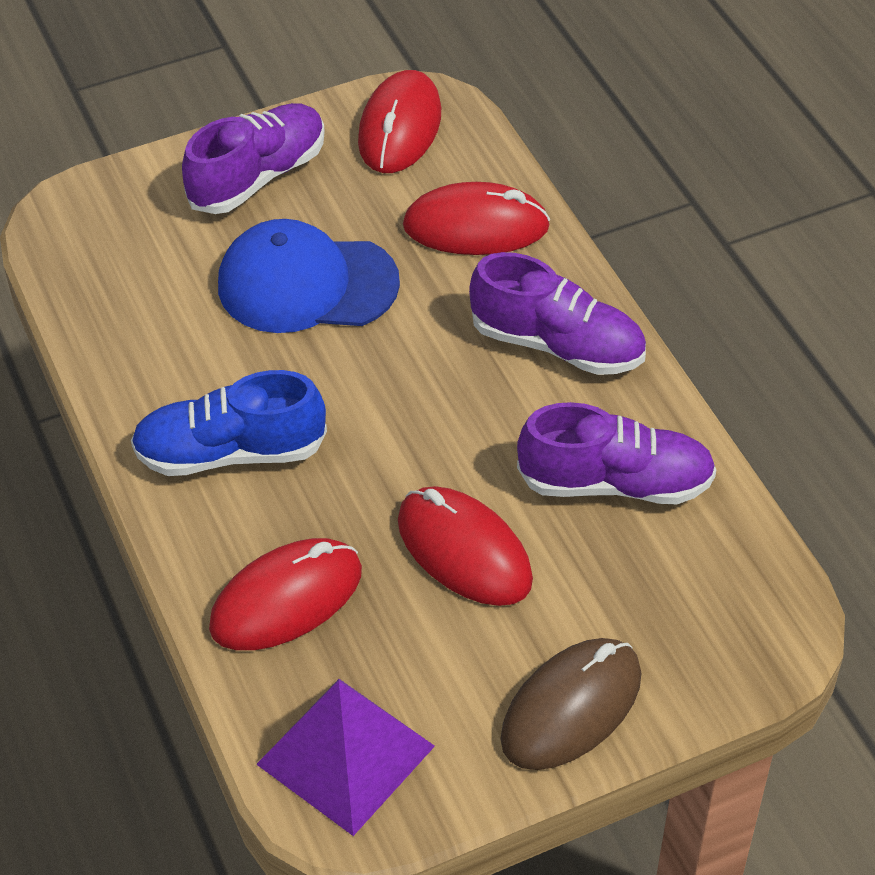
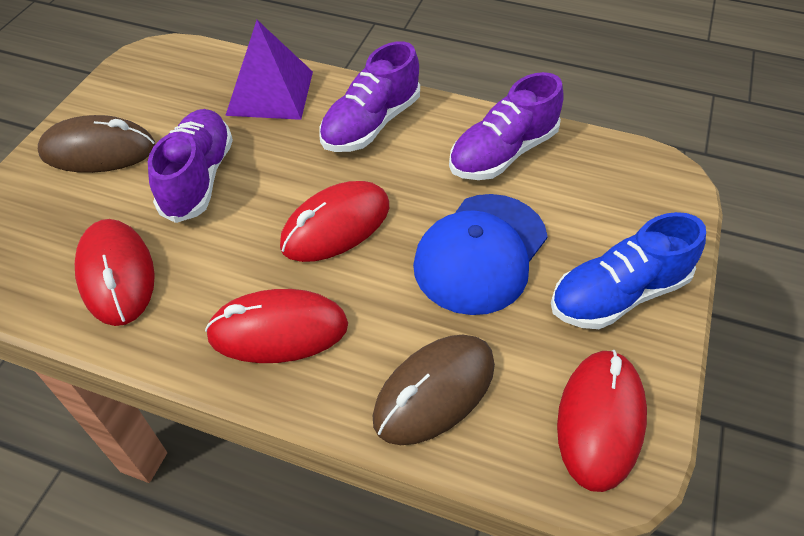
brown mouse: 1 -> 2

